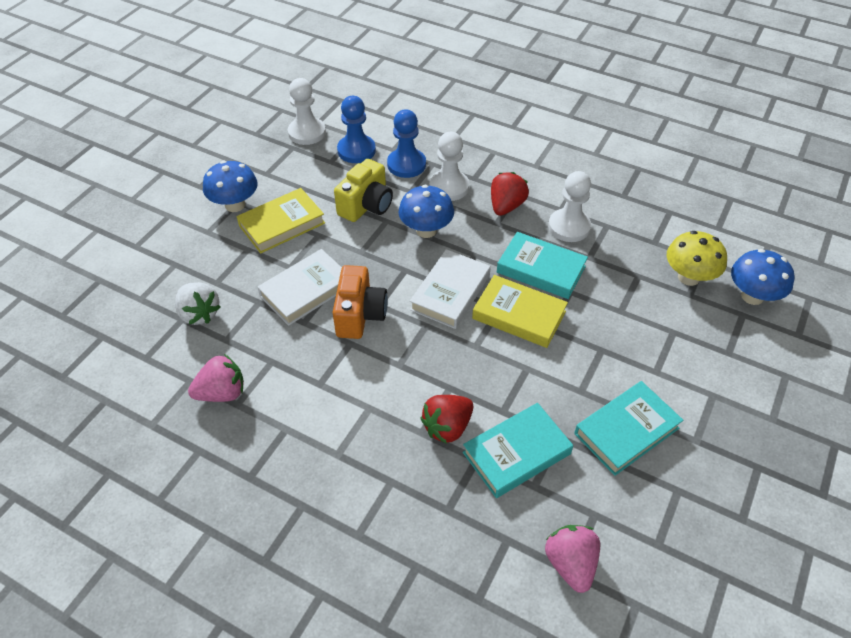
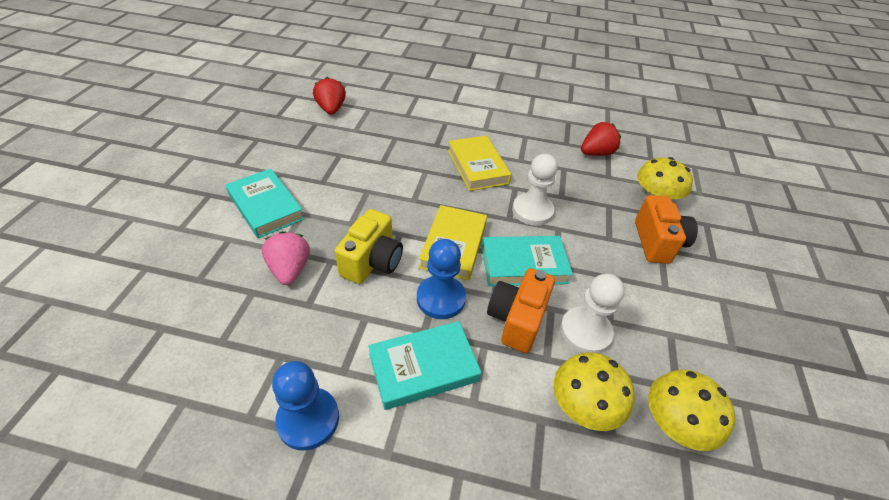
blue mushroom: 3 -> 0
orange camera: 1 -> 2
pink strawberry: 2 -> 1
white book: 2 -> 0
white pawn: 3 -> 2
white strawberry: 1 -> 0
yellow mushroom: 1 -> 3

